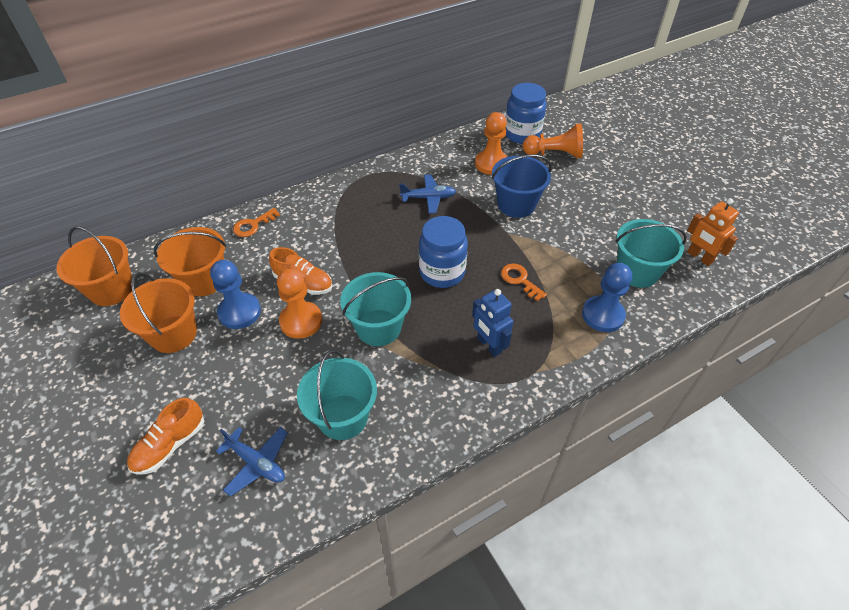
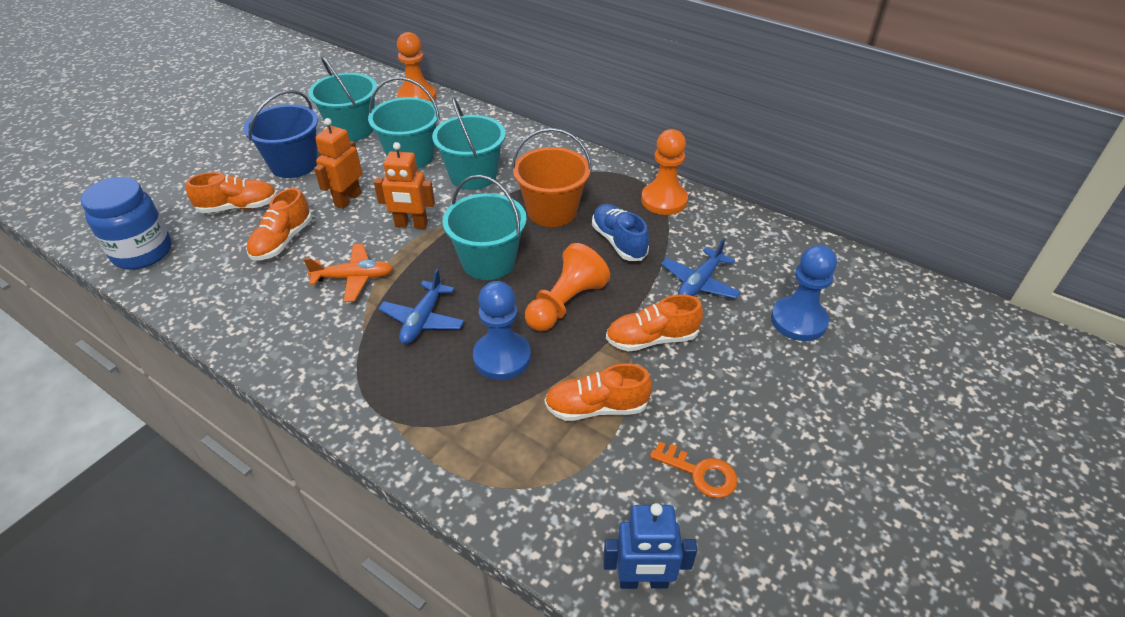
blue jar: 2 -> 1
blue shoe: 0 -> 1
orange bucket: 3 -> 1
orange key: 2 -> 1
orange plane: 0 -> 1
orange robot: 1 -> 2
orange shoe: 2 -> 4
turquoise bucket: 3 -> 4

